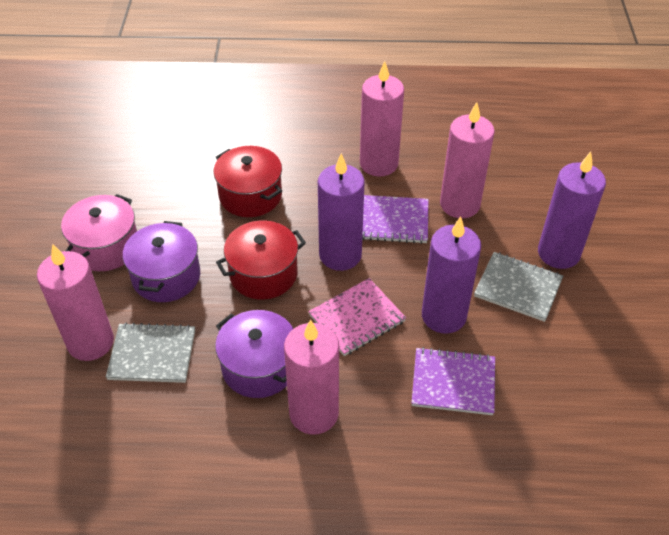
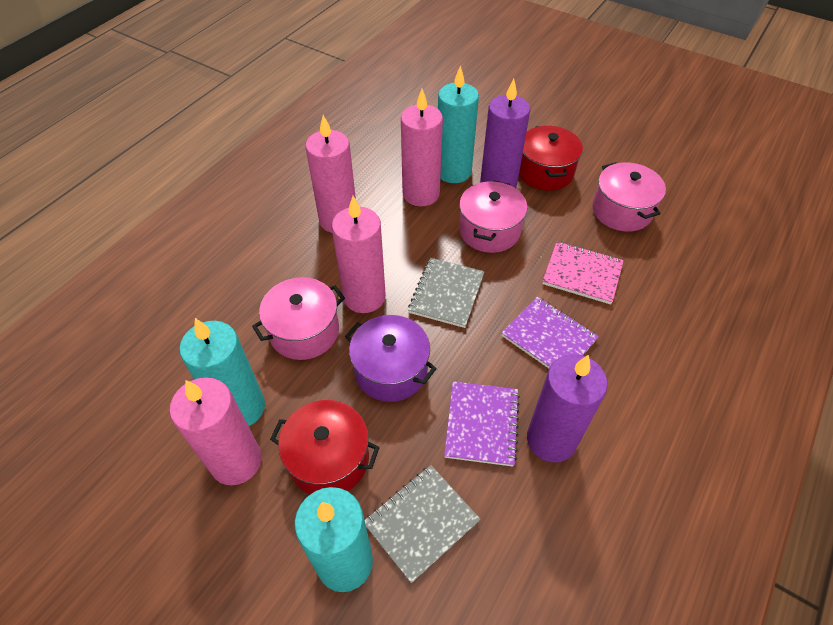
pink pot: 1 -> 3
purple candle: 3 -> 2
purple pot: 2 -> 1
turquoise candle: 0 -> 3

